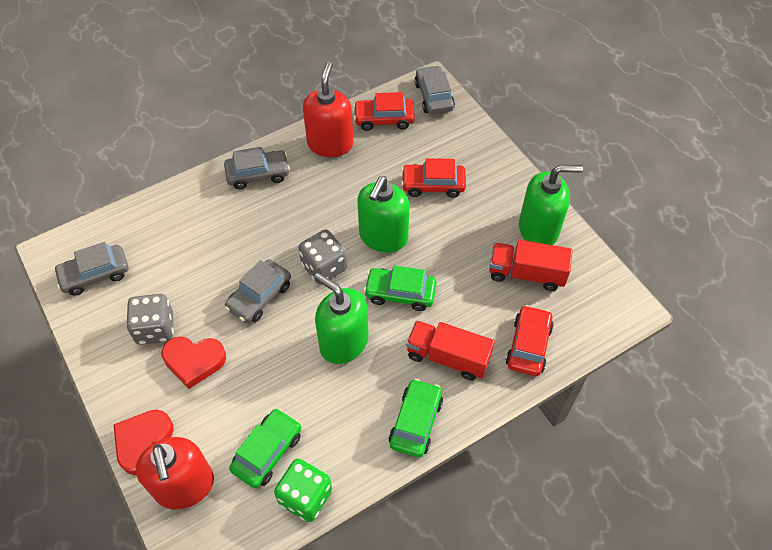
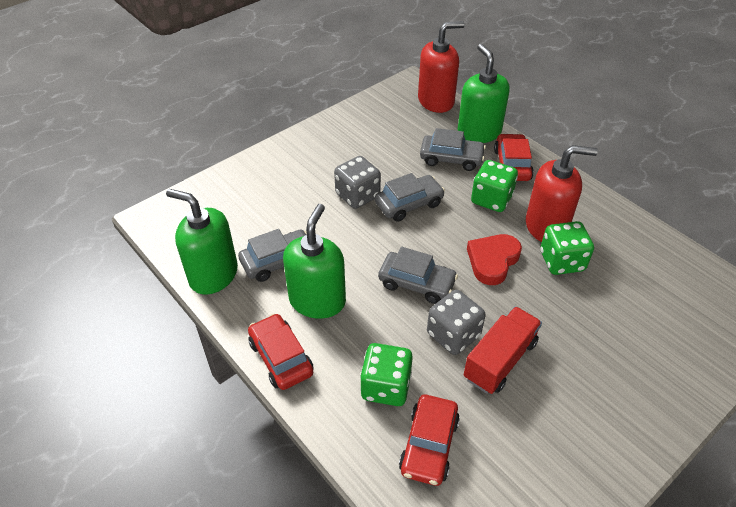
green car: 3 -> 0
green dice: 1 -> 3
red heart: 2 -> 1
red truck: 2 -> 1

